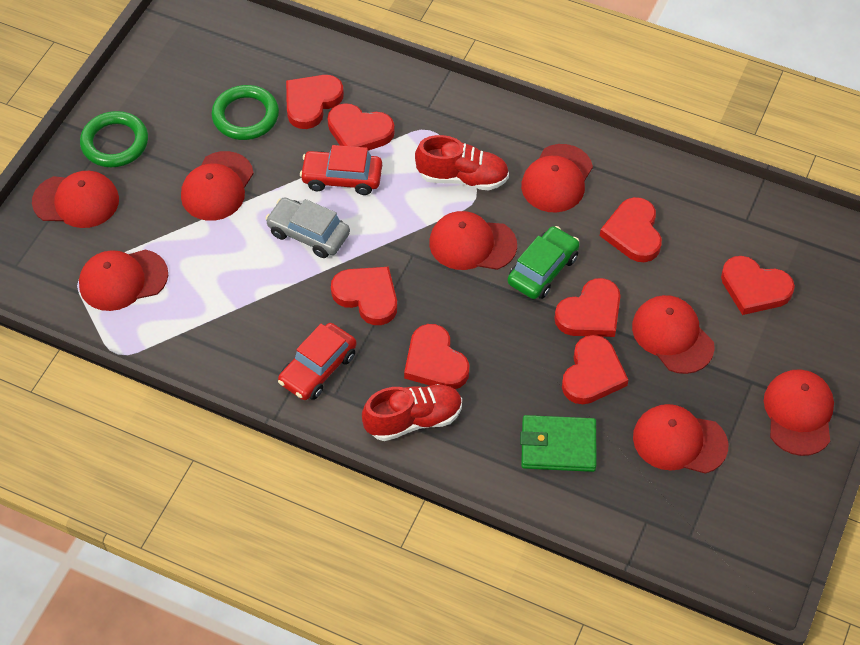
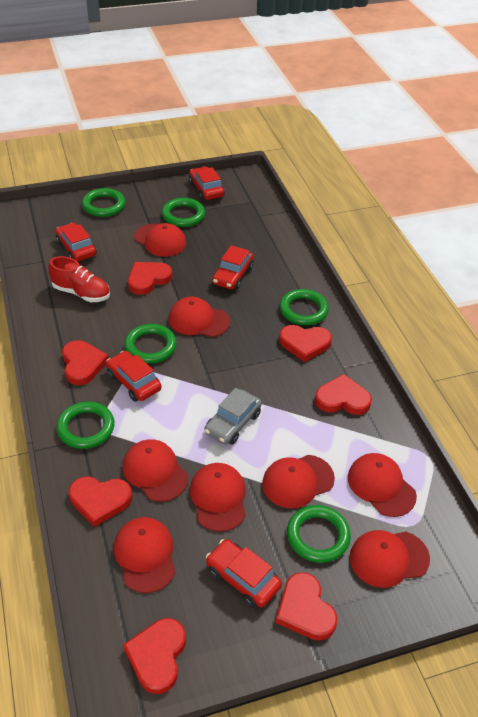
green car: 1 -> 0
green ring: 2 -> 6
green wallet: 1 -> 0
red car: 2 -> 5
red heart: 8 -> 7
red shoe: 2 -> 1

